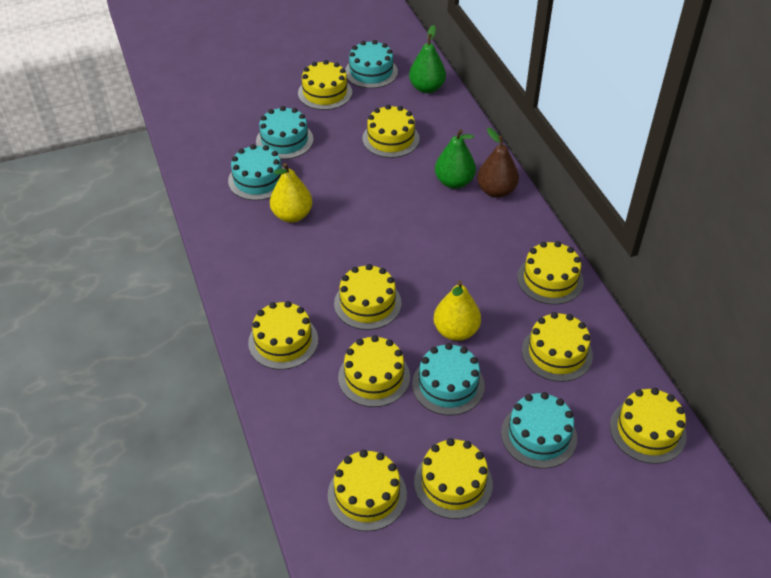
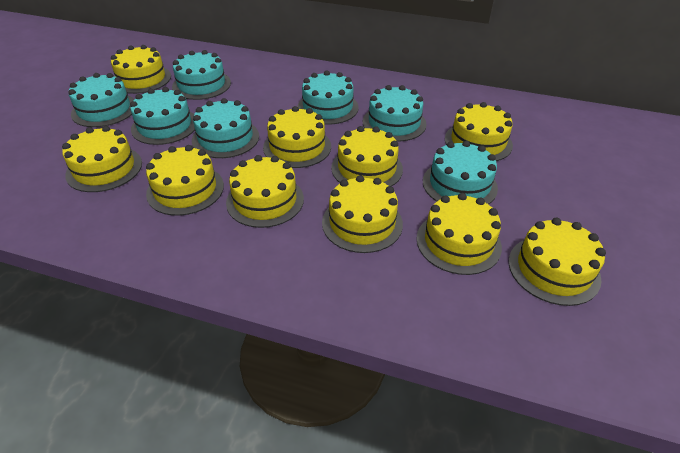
brown pear: 1 -> 0
green pear: 2 -> 0
turquoise cake: 5 -> 7
yellow pear: 2 -> 0

